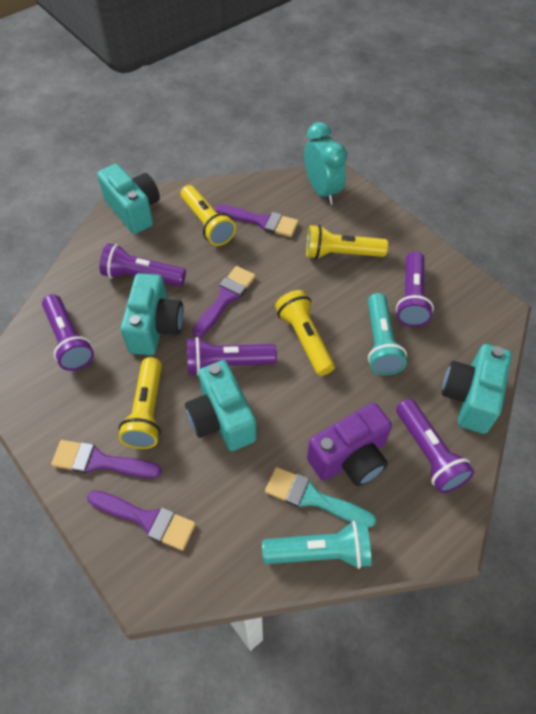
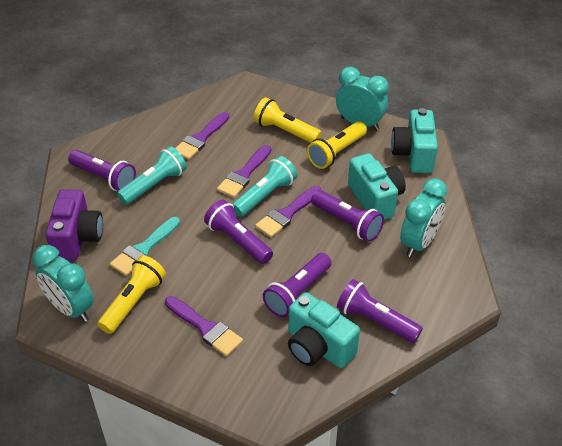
turquoise camera: 4 -> 3
turquoise clock: 1 -> 3
yellow flashlight: 4 -> 3

